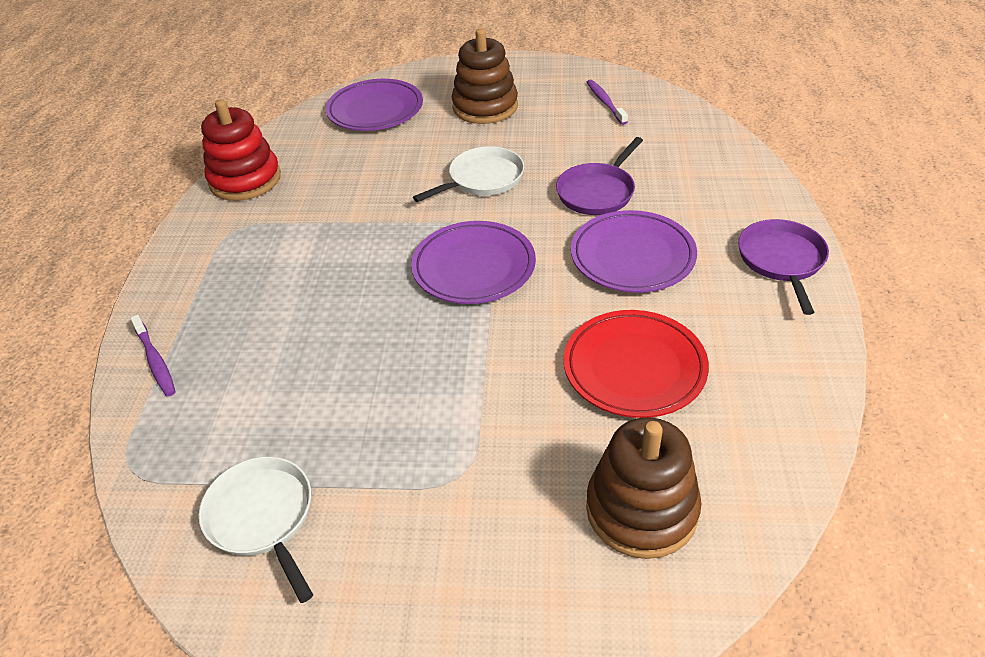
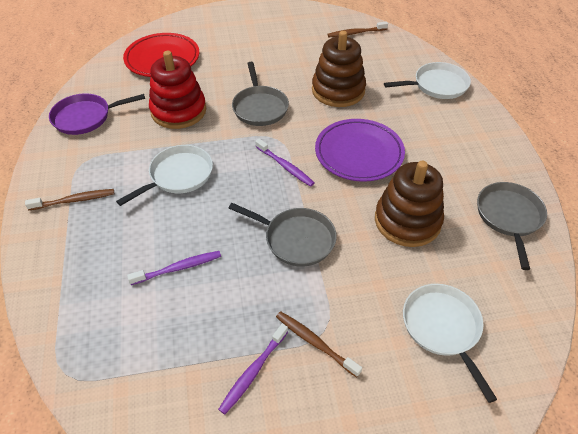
brown toothbrush: 0 -> 3
grey pan: 0 -> 3
purple pan: 2 -> 1
purple plate: 3 -> 1
purple toothbrush: 2 -> 3
white pan: 2 -> 3

